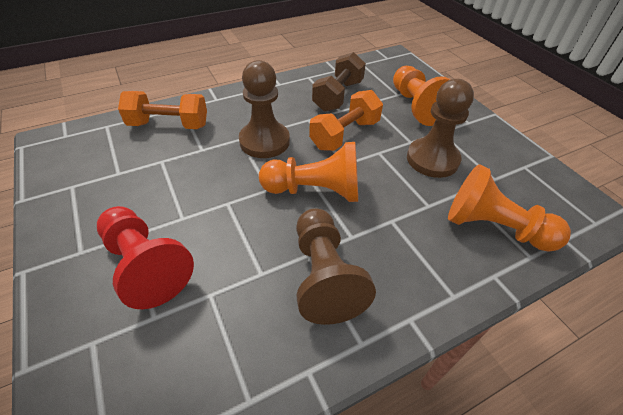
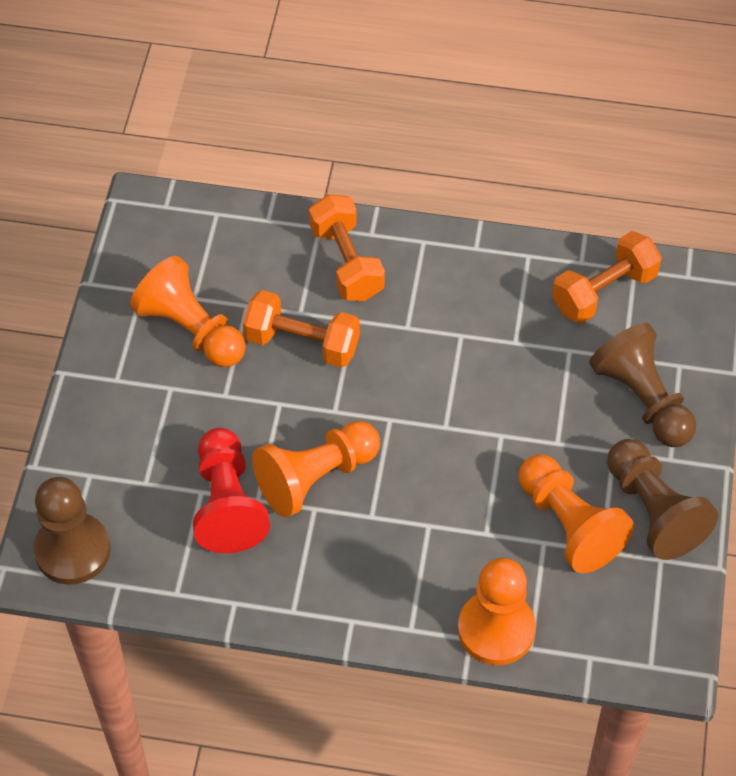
brown dumbbell: 1 -> 0
orange dumbbell: 2 -> 3
orange pawn: 3 -> 4

